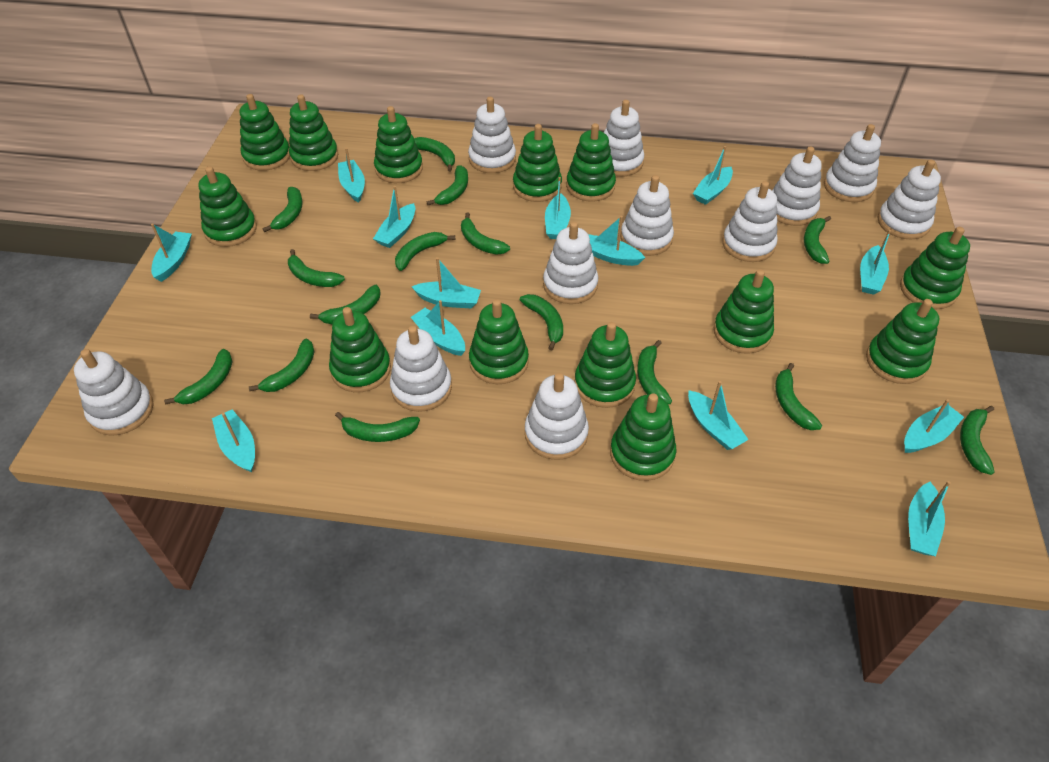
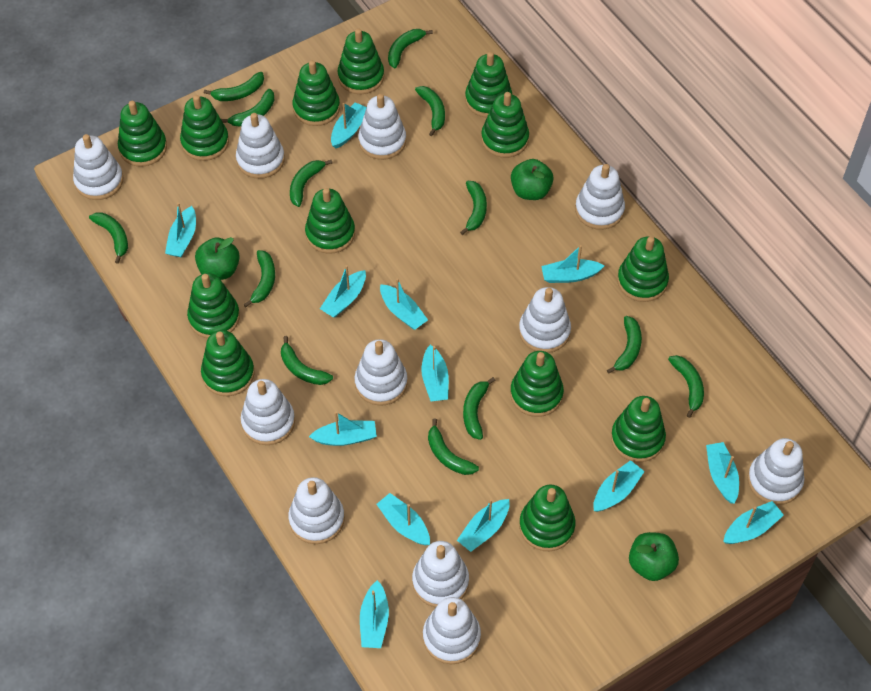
green apple: 0 -> 3
green banana: 15 -> 13

